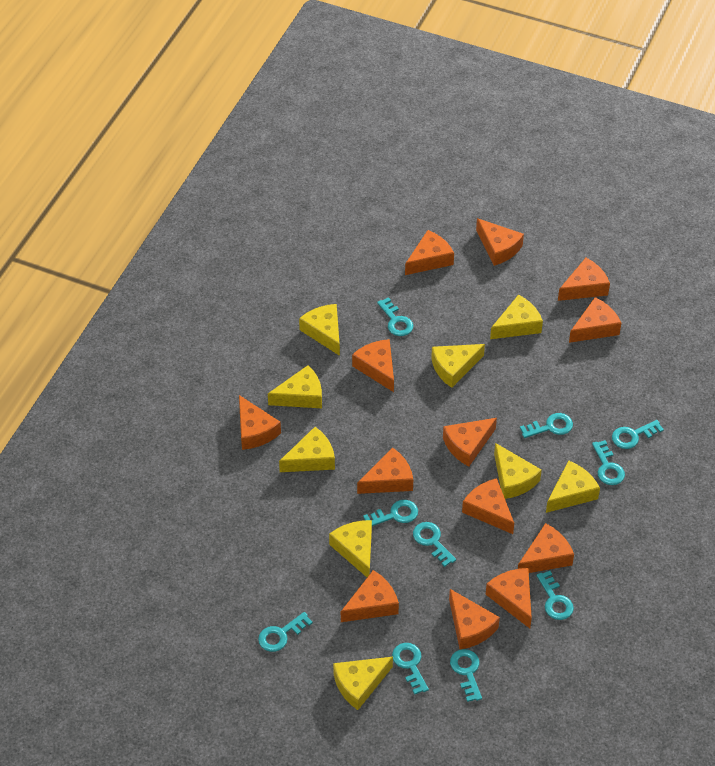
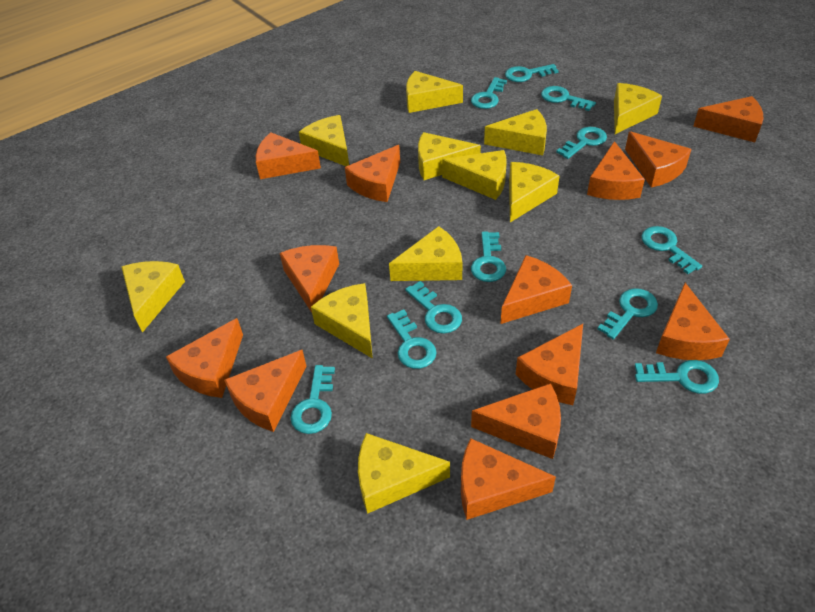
turquoise key: 10 -> 11
yellow cheese: 9 -> 11

